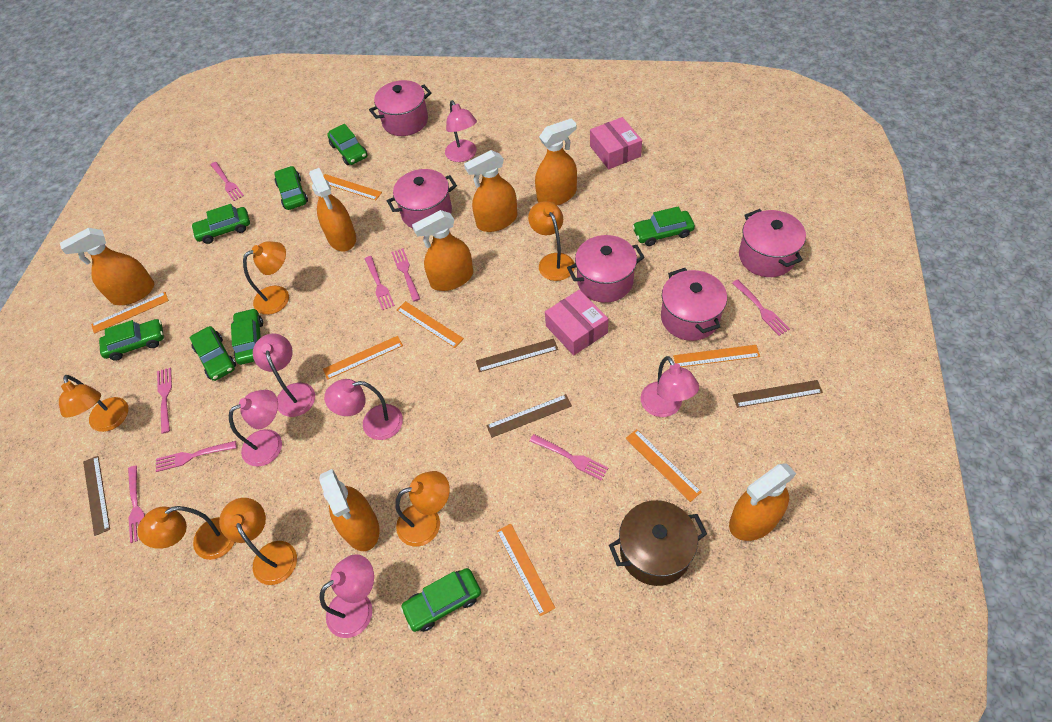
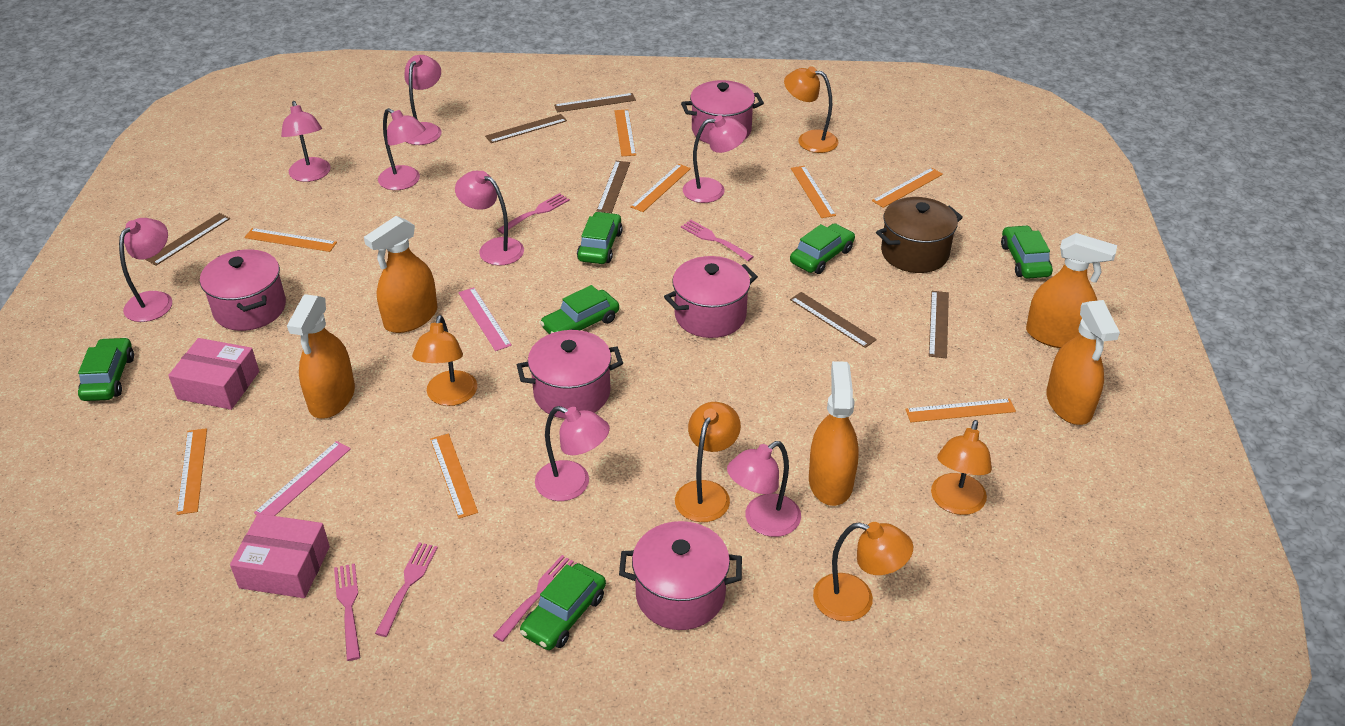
brown ruler: 4 -> 6
green car: 8 -> 6
orange lamp: 6 -> 5
orange ruler: 7 -> 8
orange spray bottle: 7 -> 5
pink fork: 8 -> 5
pink lamp: 6 -> 8
pink ruler: 0 -> 2

